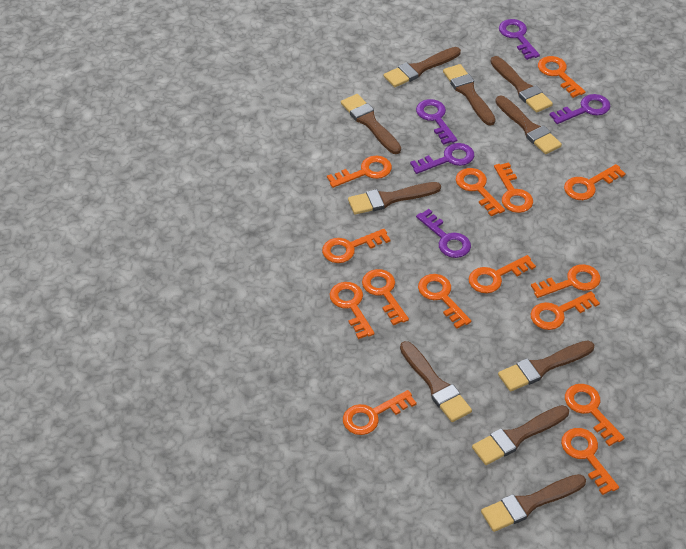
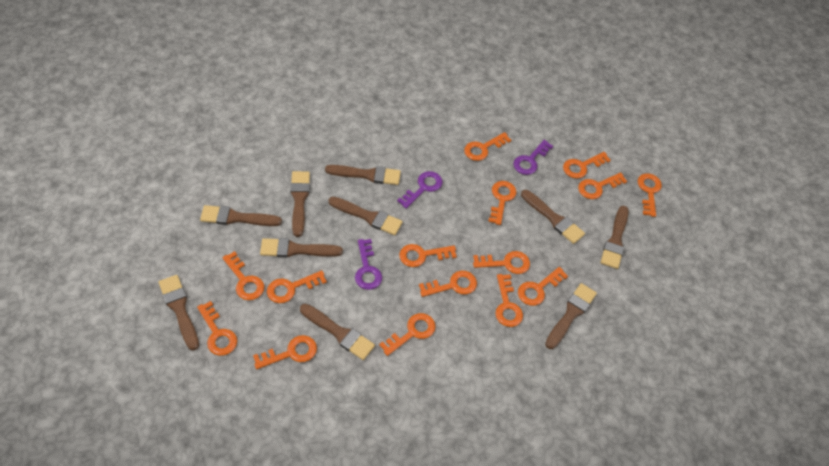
purple key: 5 -> 3

